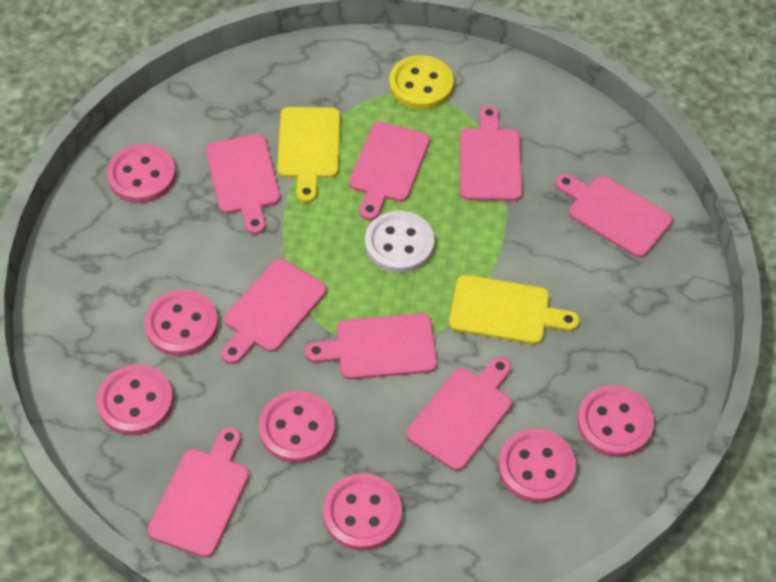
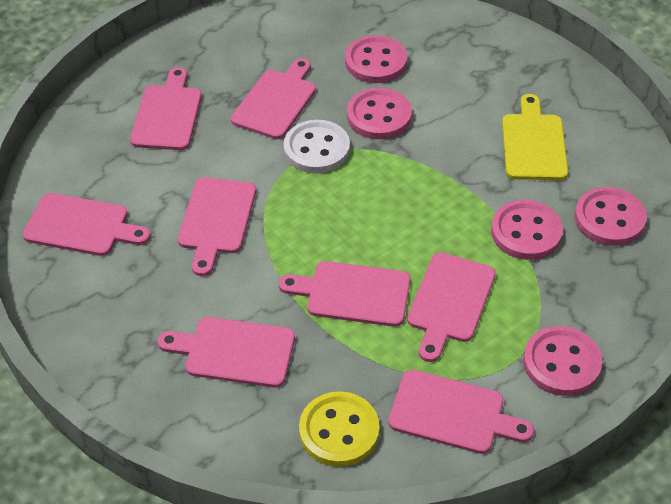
pink button: 7 -> 5
yellow cutting board: 2 -> 1

